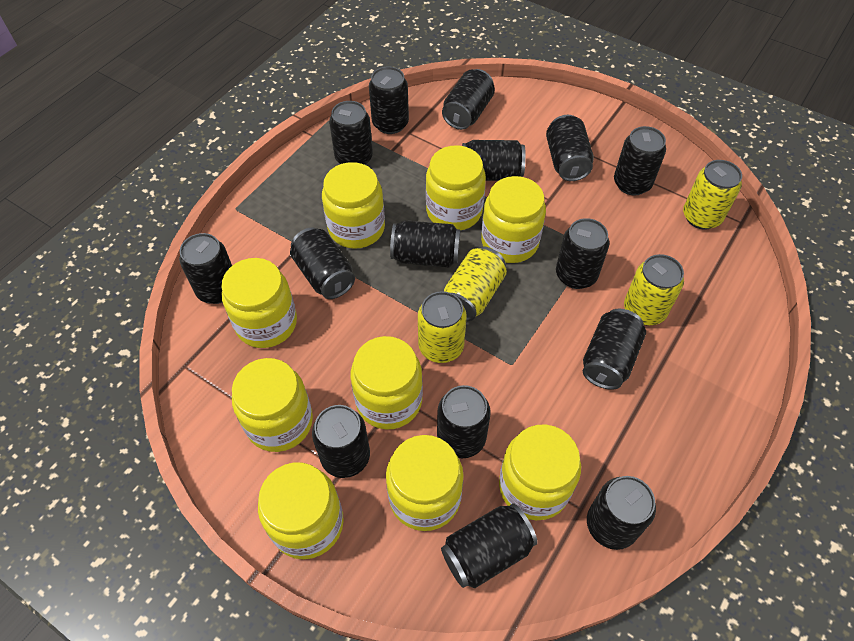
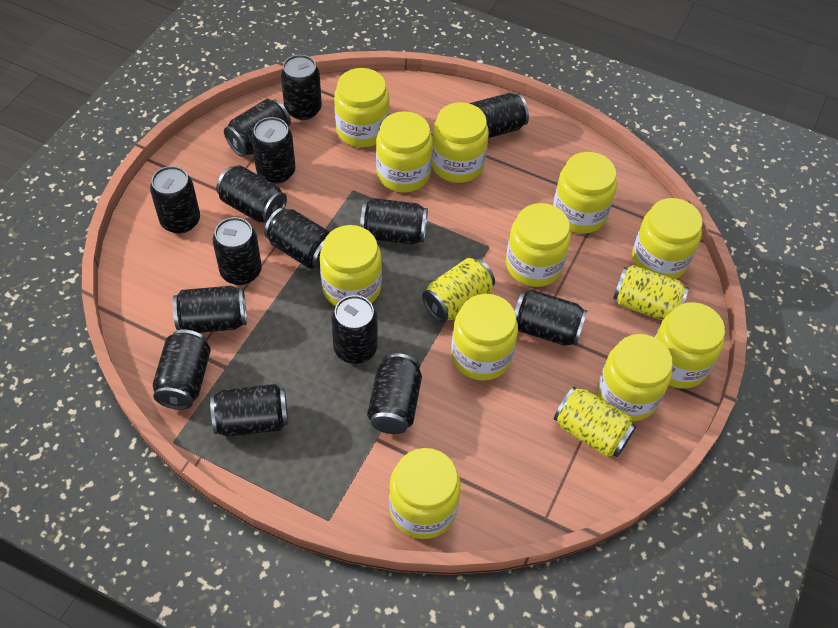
yellow can: 4 -> 3
yellow jar: 9 -> 11

